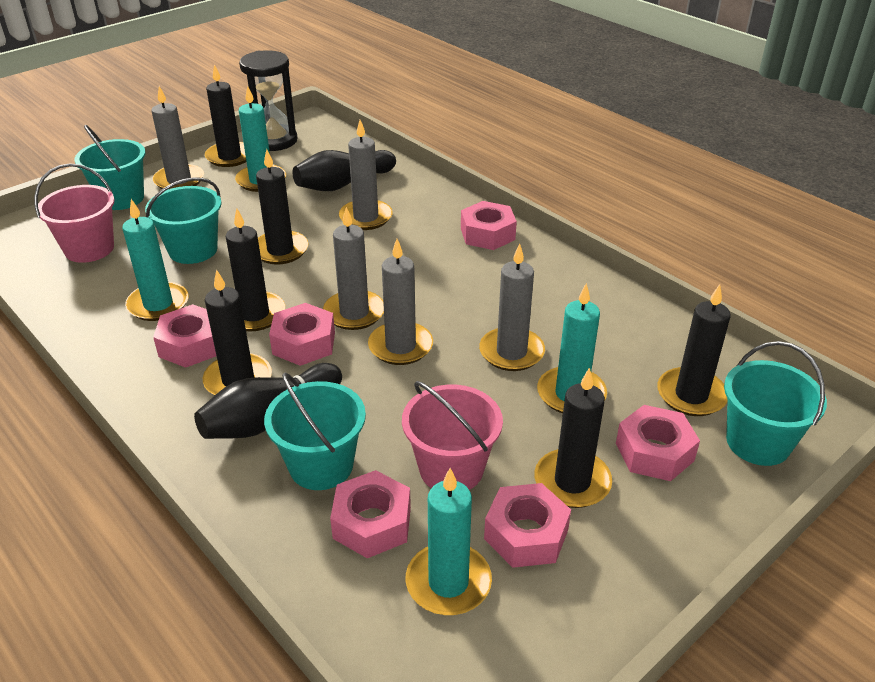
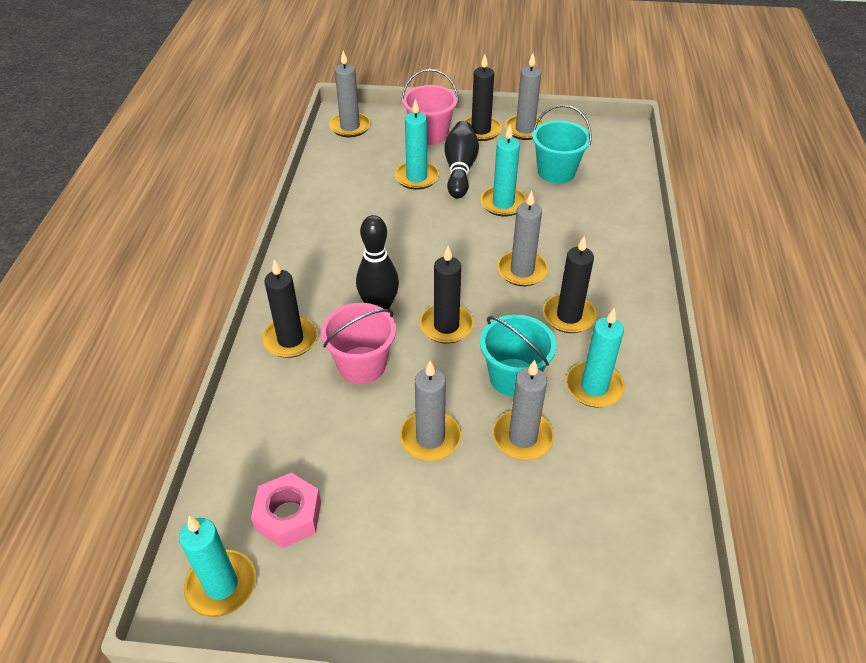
black candle: 6 -> 4
black hourglass: 1 -> 0
pink nut: 6 -> 1
turquoise bucket: 4 -> 2

